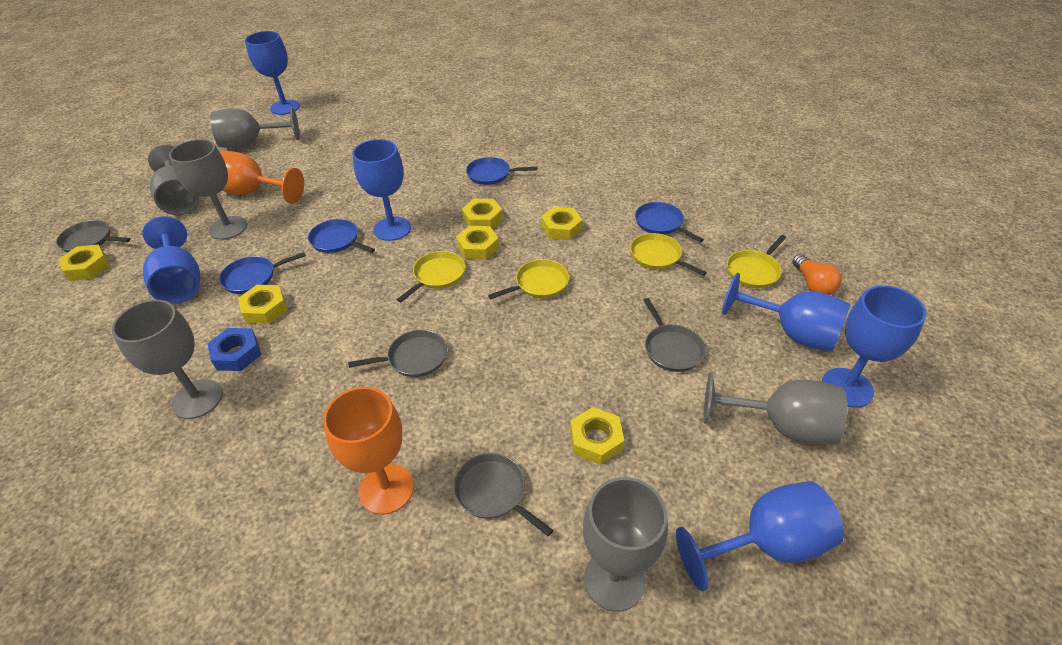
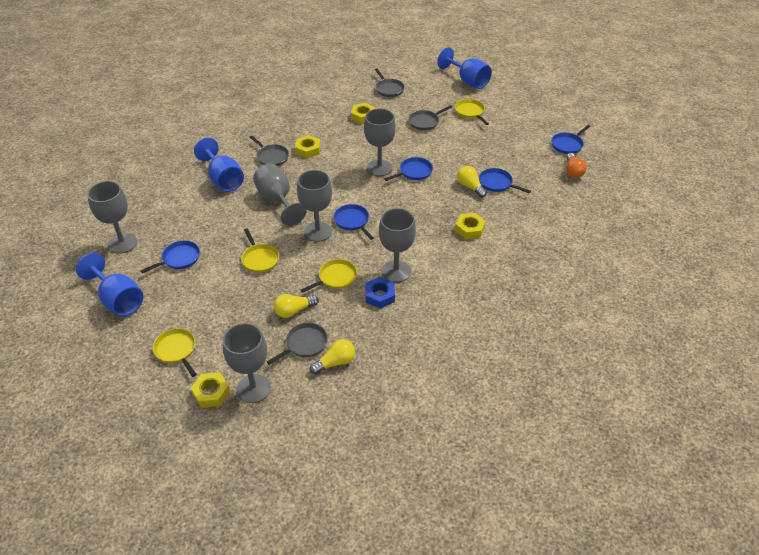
blue goblet: 6 -> 3
blue pan: 4 -> 5
orange goblet: 2 -> 0
yellow light bulb: 0 -> 3
yellow nut: 6 -> 4

